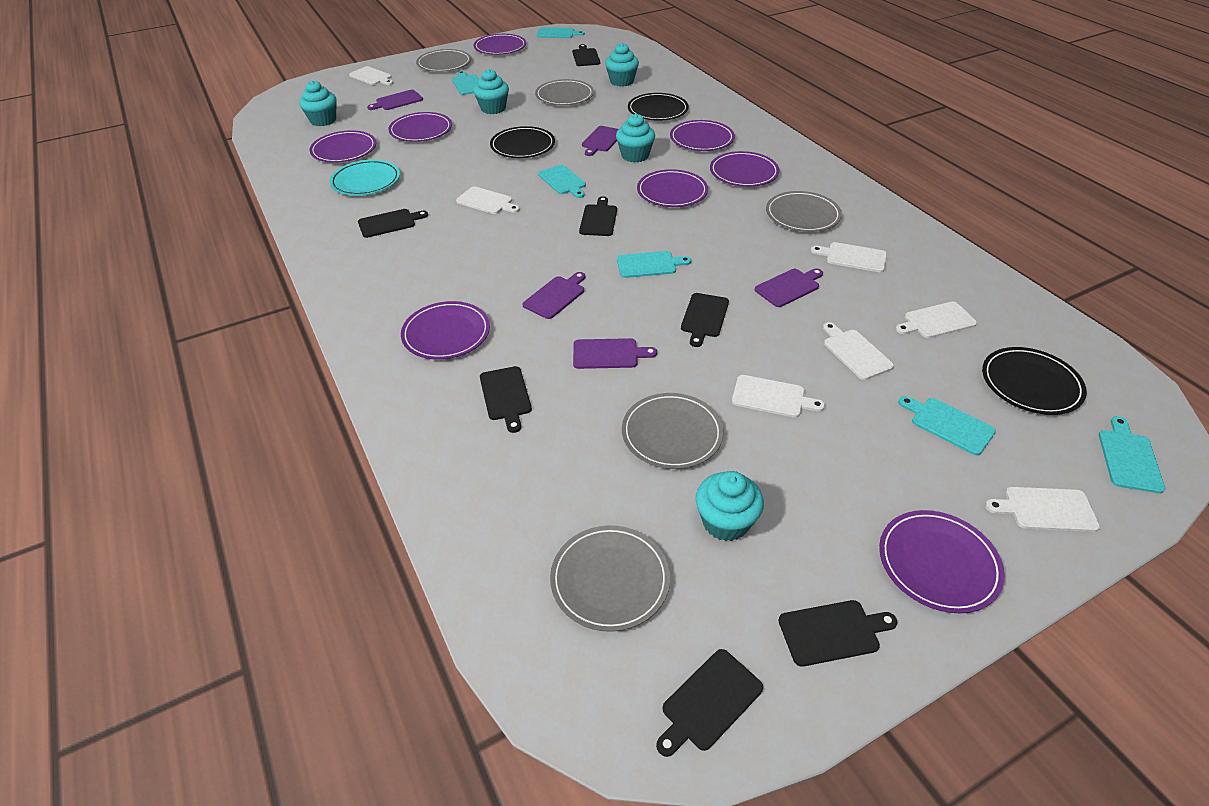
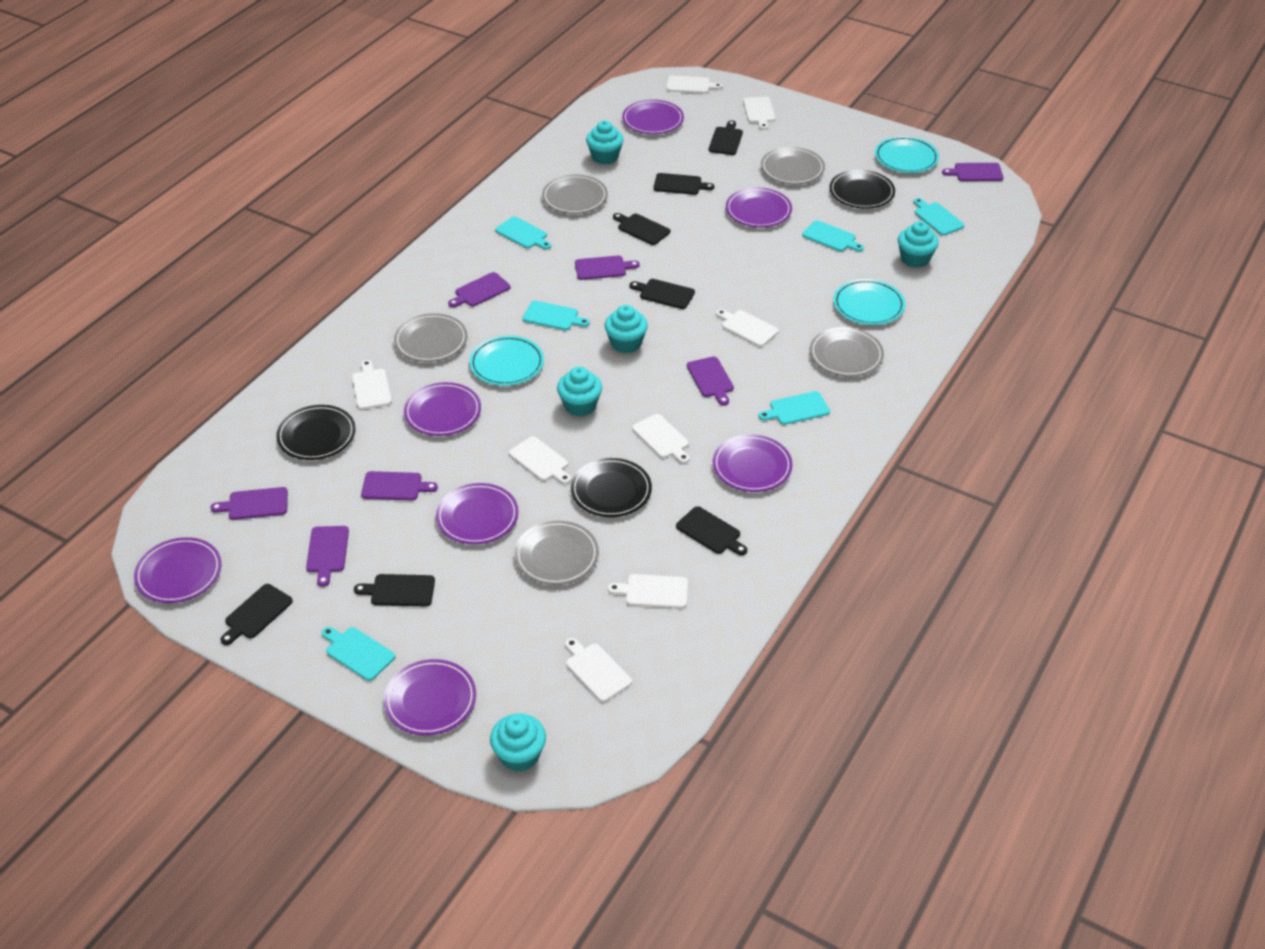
purple cutting board: 5 -> 7
purple plate: 8 -> 7
turquoise plate: 1 -> 3
white cutting board: 7 -> 8

